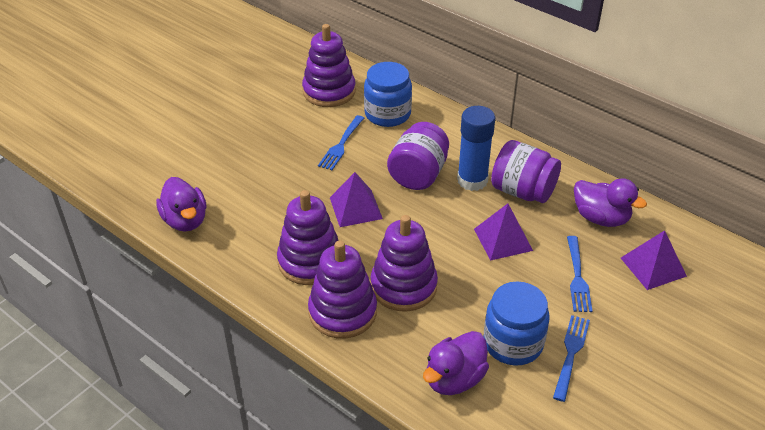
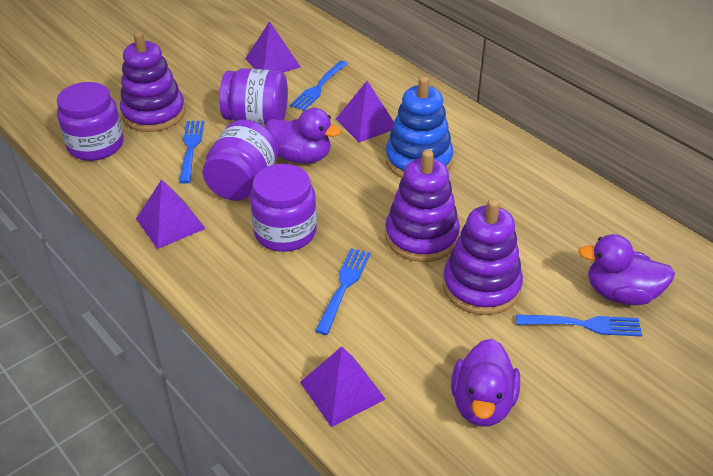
blue fork: 3 -> 4
blue glue stick: 1 -> 0
blue jar: 2 -> 0
blue stacking toy: 0 -> 1
purple jar: 2 -> 4
purple pyramid: 3 -> 4
purple stacking toy: 4 -> 3

